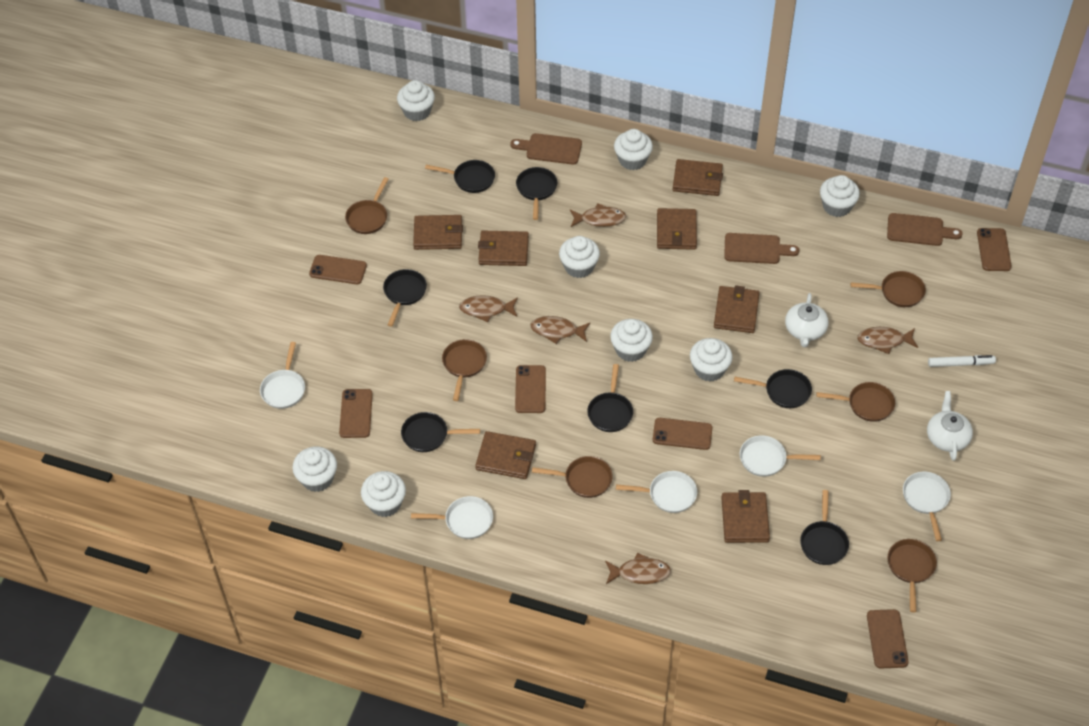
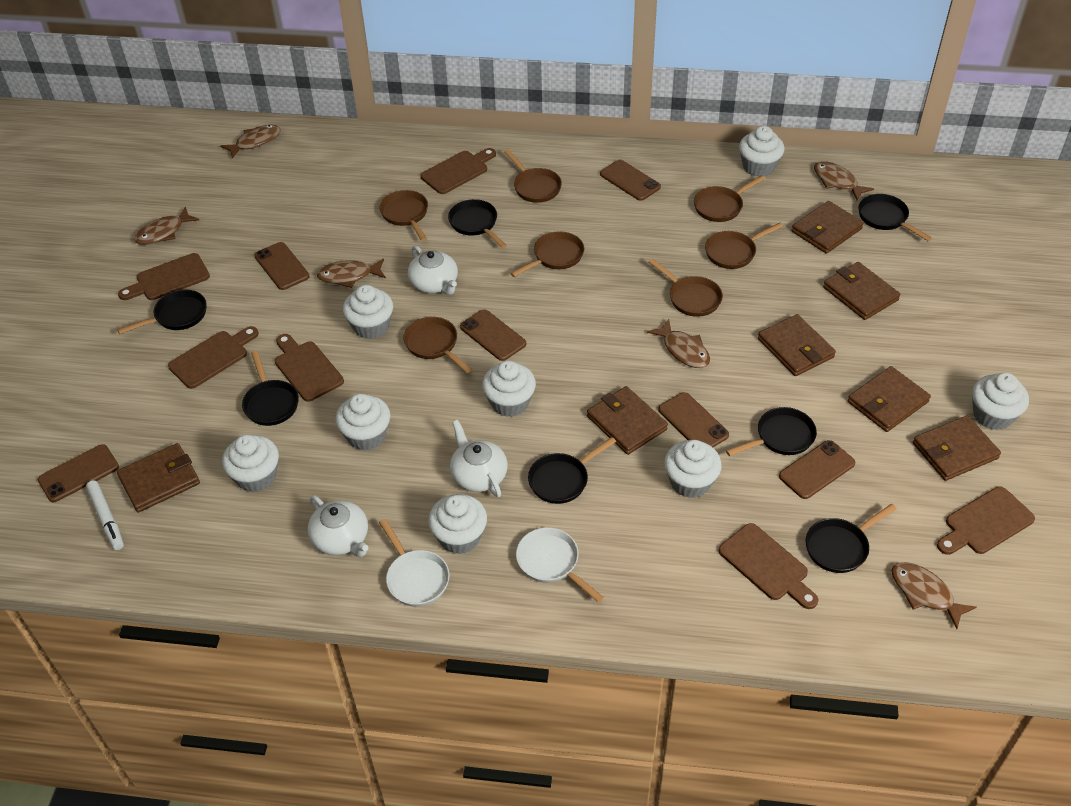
brown cutting board: 3 -> 6
brown fish: 5 -> 6
brown pan: 6 -> 7
white pan: 5 -> 2
white teapot: 2 -> 3

